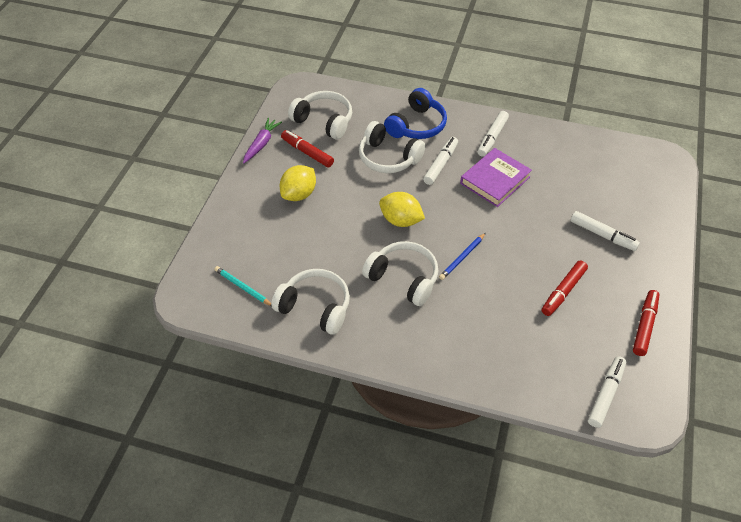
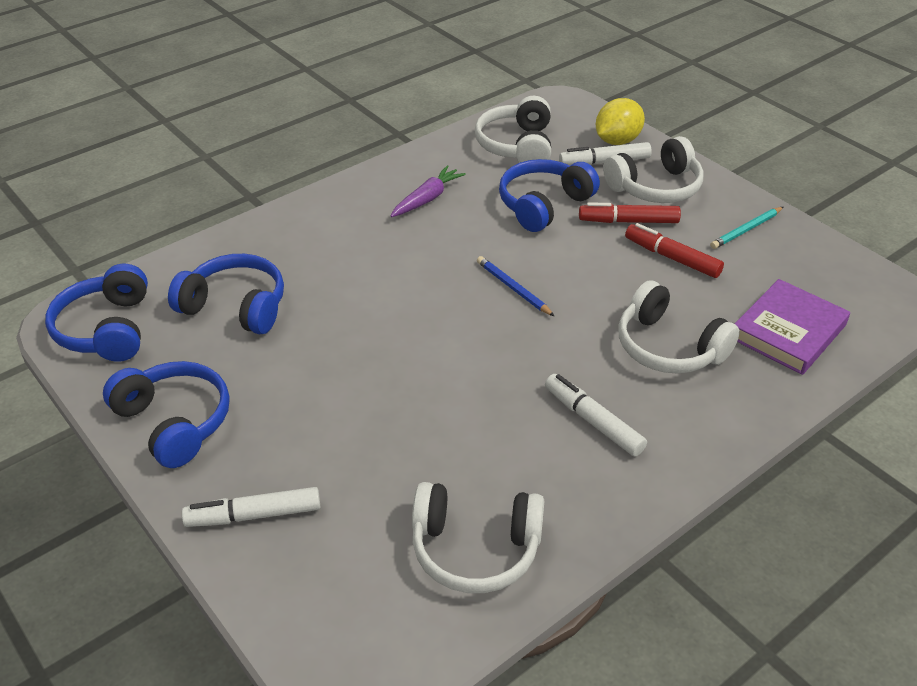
blue headphones: 1 -> 4
red marker: 3 -> 2
white marker: 4 -> 3
yellow lemon: 2 -> 1

